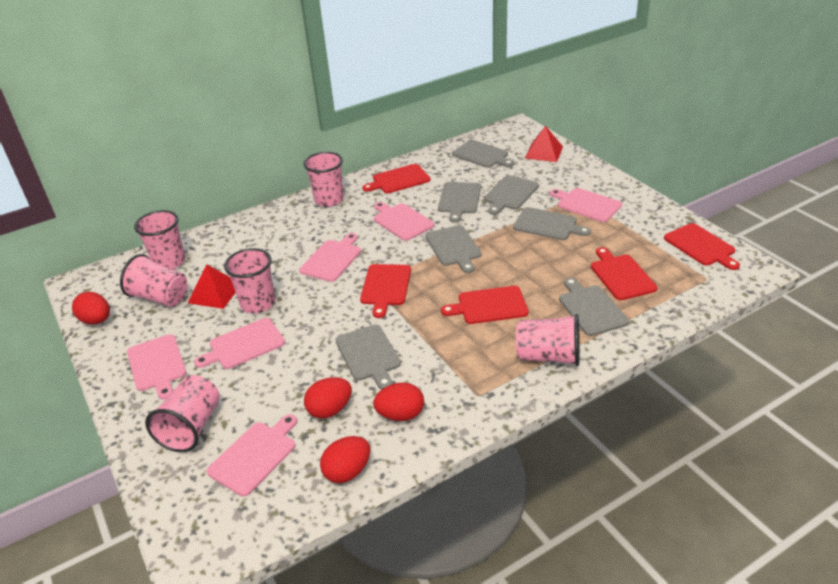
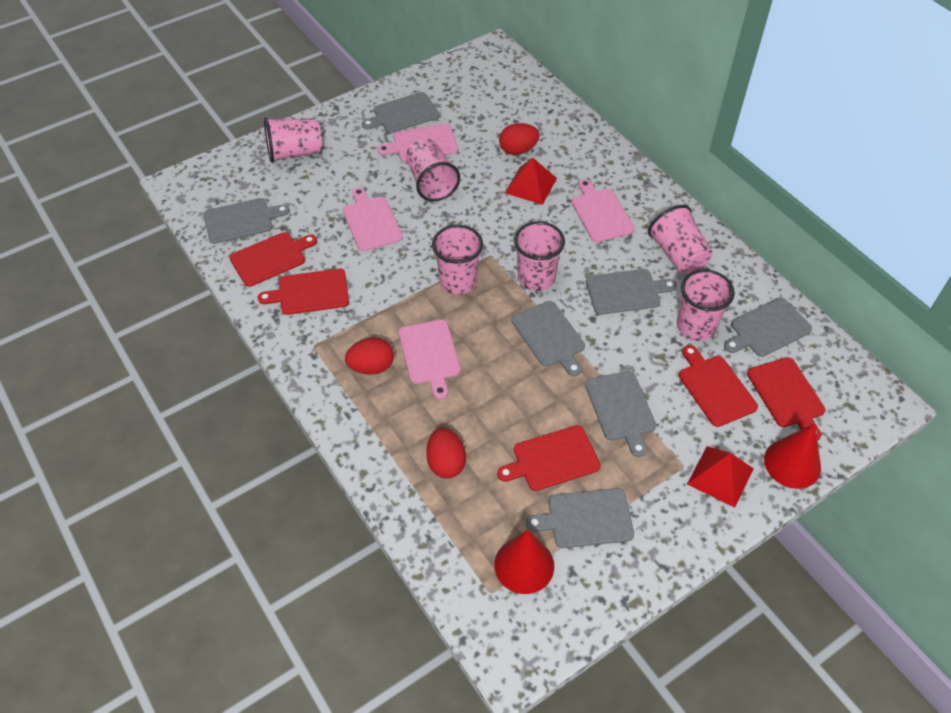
pink cutting board: 6 -> 4
red cone: 0 -> 2
red egg: 4 -> 3

